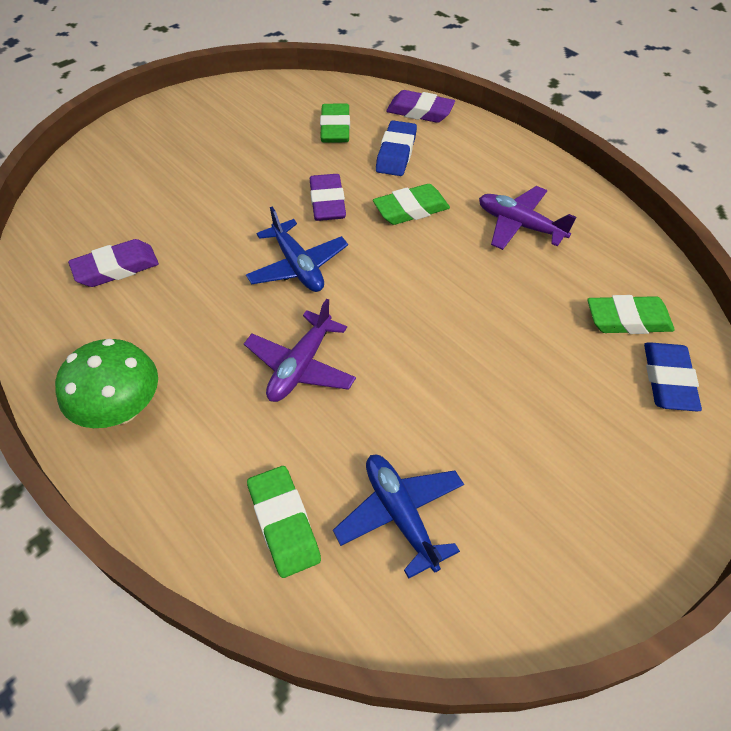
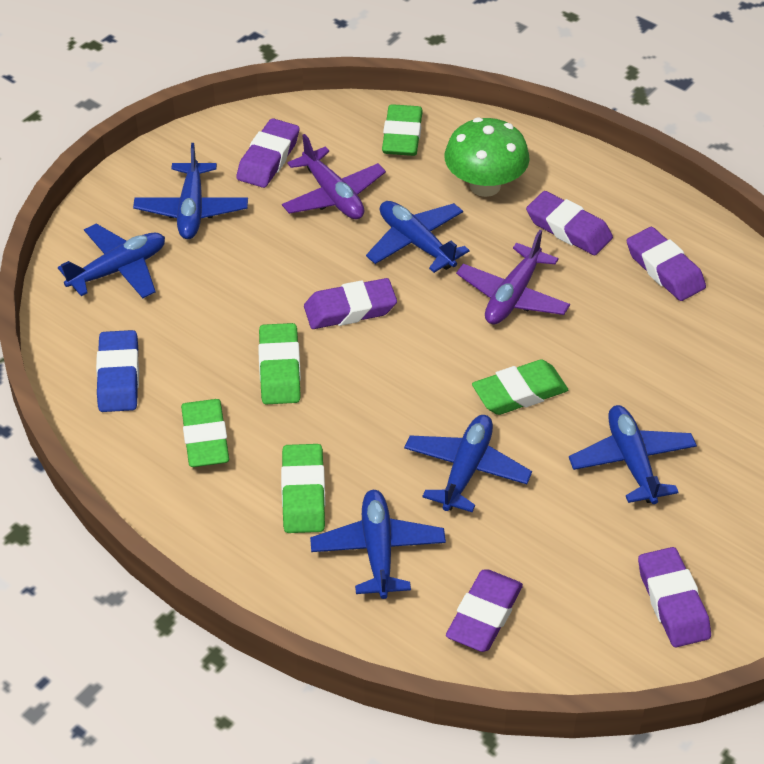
blue eraser: 2 -> 1
blue plane: 2 -> 6
green eraser: 4 -> 5
purple eraser: 3 -> 6

